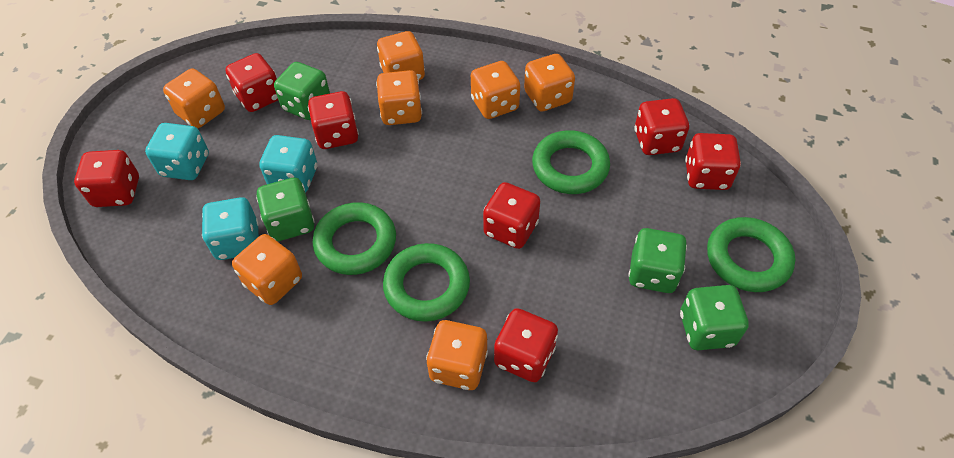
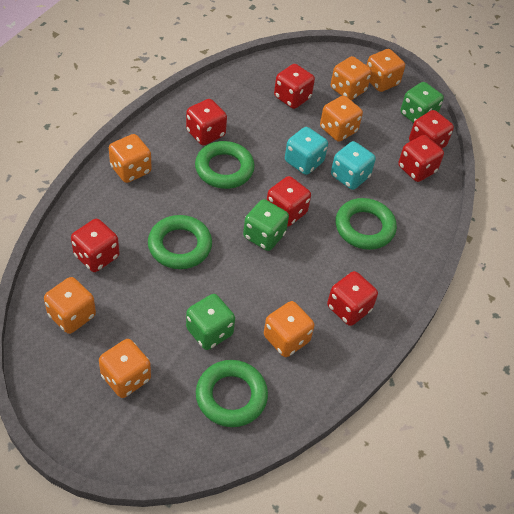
green dice: 4 -> 3
turquoise dice: 3 -> 2

